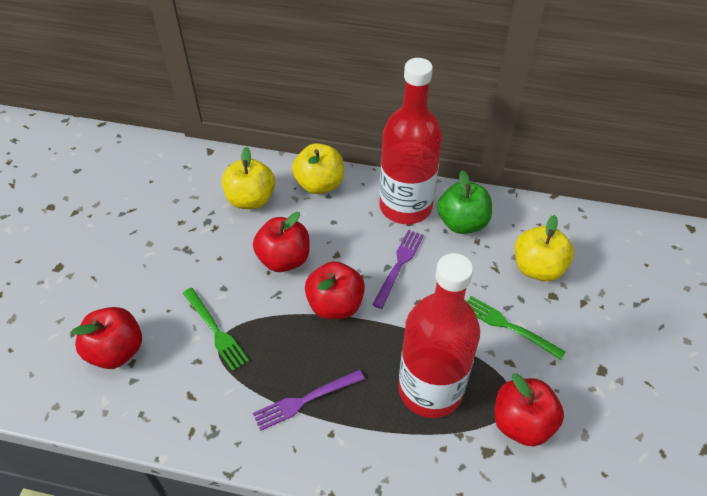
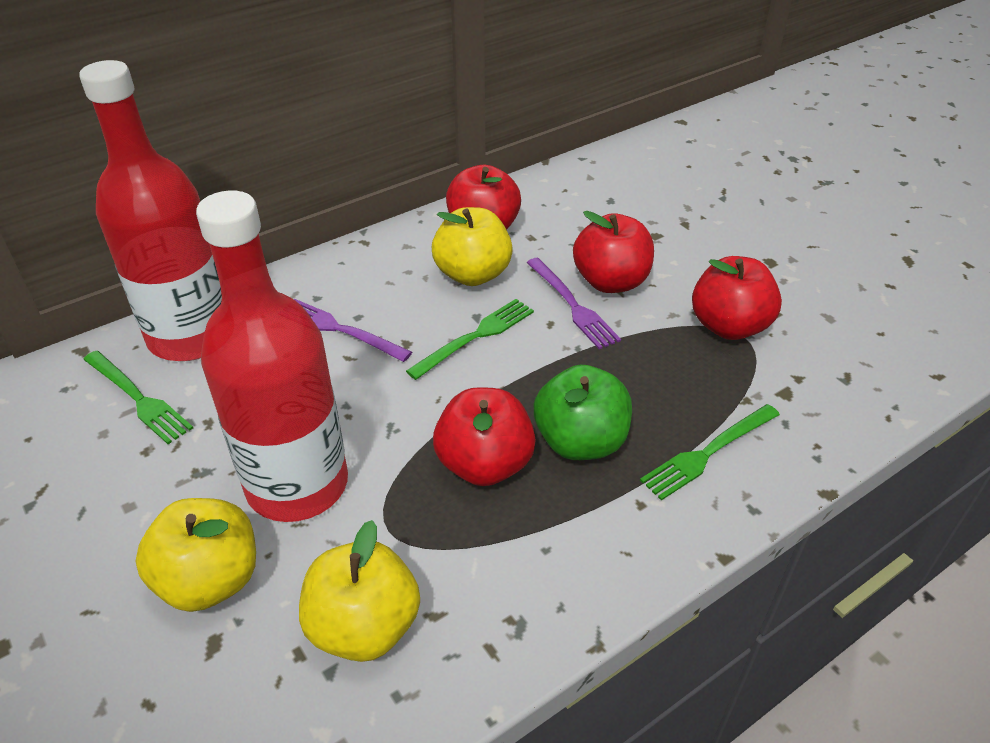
green fork: 2 -> 3

